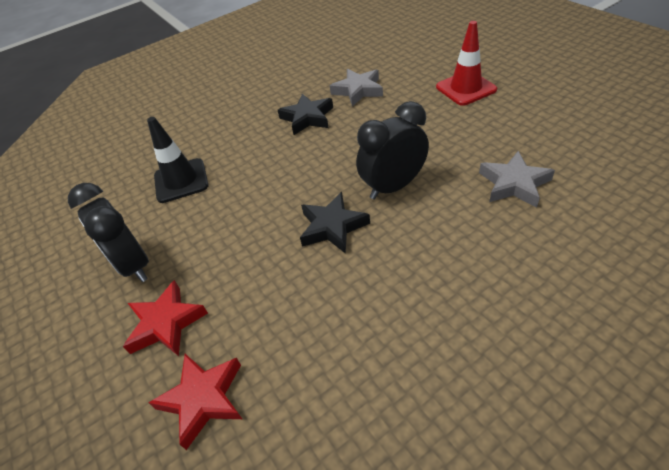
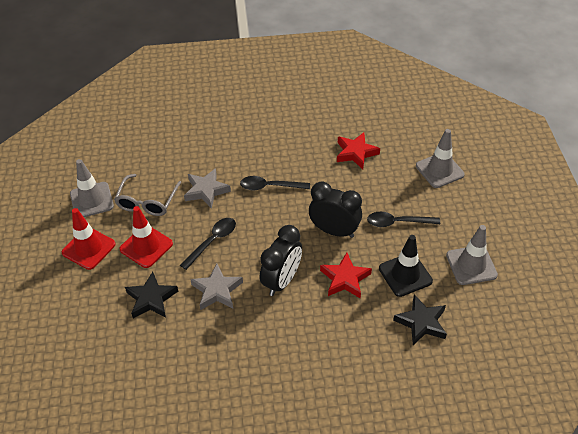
black spoon: 0 -> 3
grey glasses: 0 -> 1
grey traffic cone: 0 -> 3
red traffic cone: 1 -> 2

